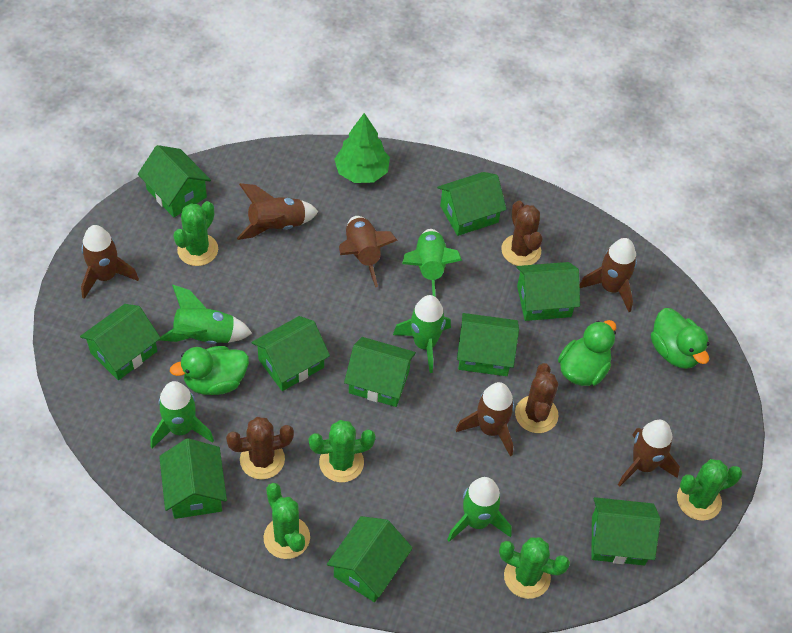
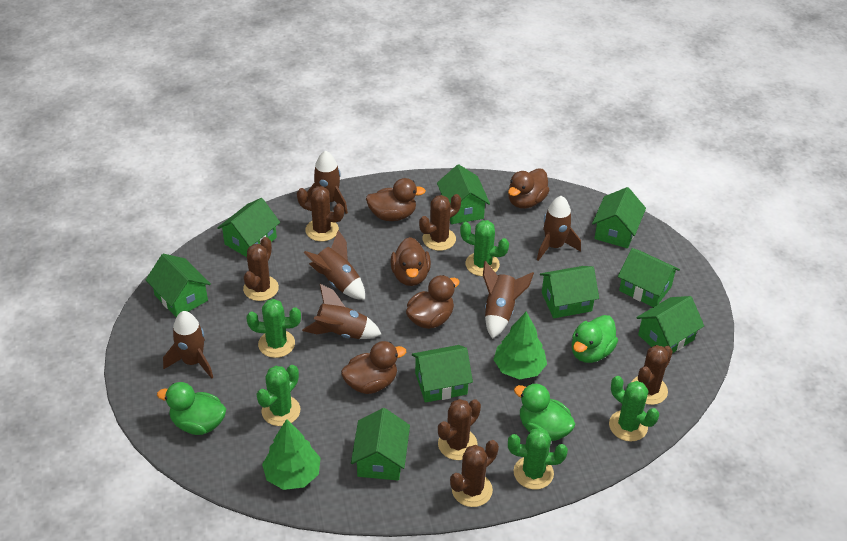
brown cactus: 3 -> 6
brown duck: 0 -> 5
green house: 10 -> 9
green rocket: 5 -> 0
green tree: 1 -> 2

